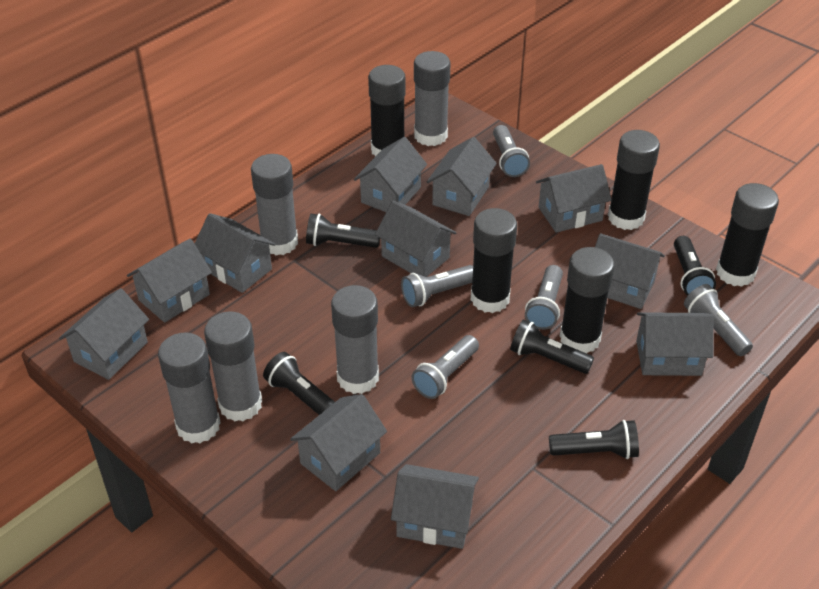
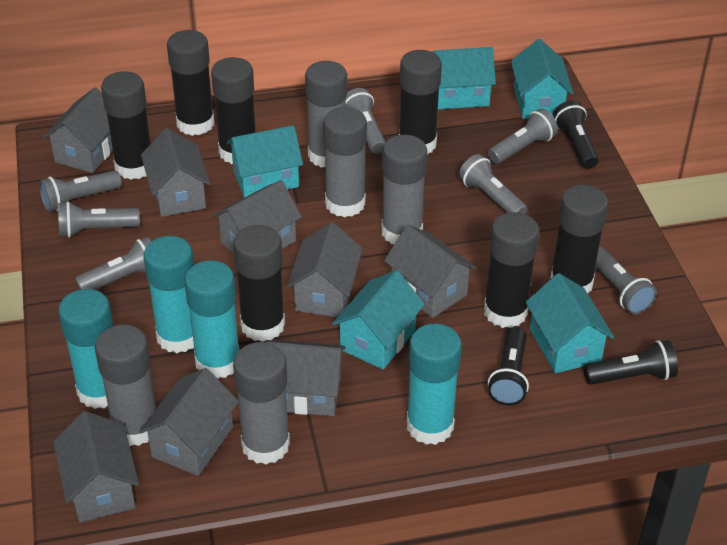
black flashlight: 5 -> 3
black glue stick: 5 -> 7
grey flashlight: 5 -> 7
grey house: 11 -> 8
turquoise glue stick: 0 -> 4
turquoise house: 0 -> 5

